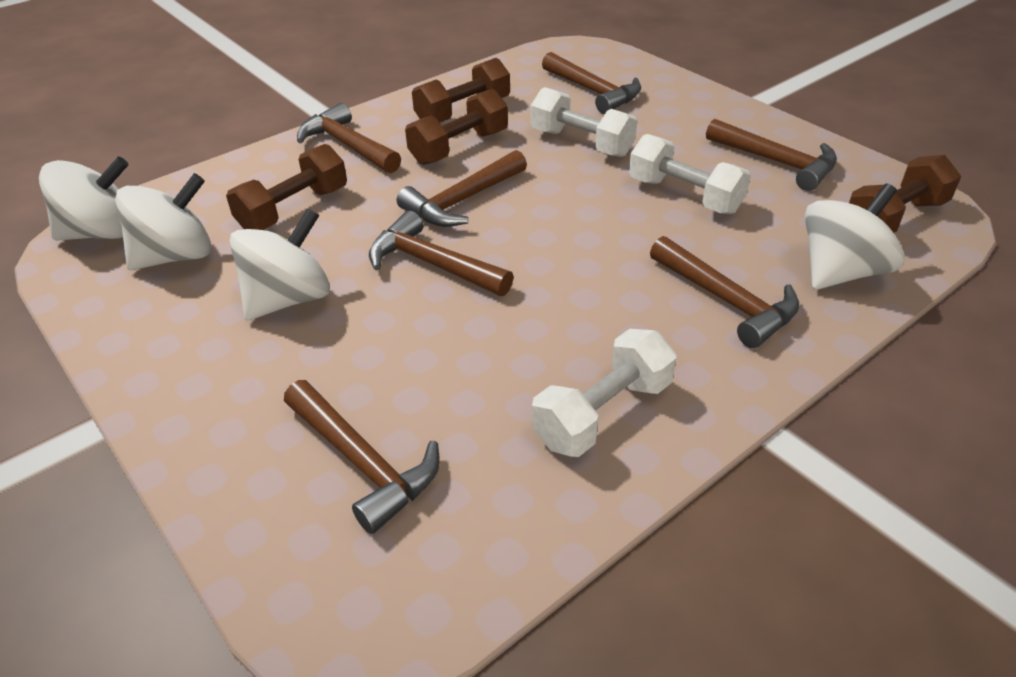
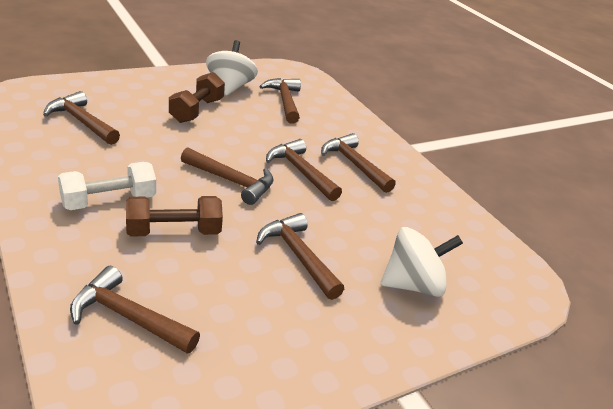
brown dumbbell: 4 -> 2
white dumbbell: 3 -> 1
white spinning top: 4 -> 2

